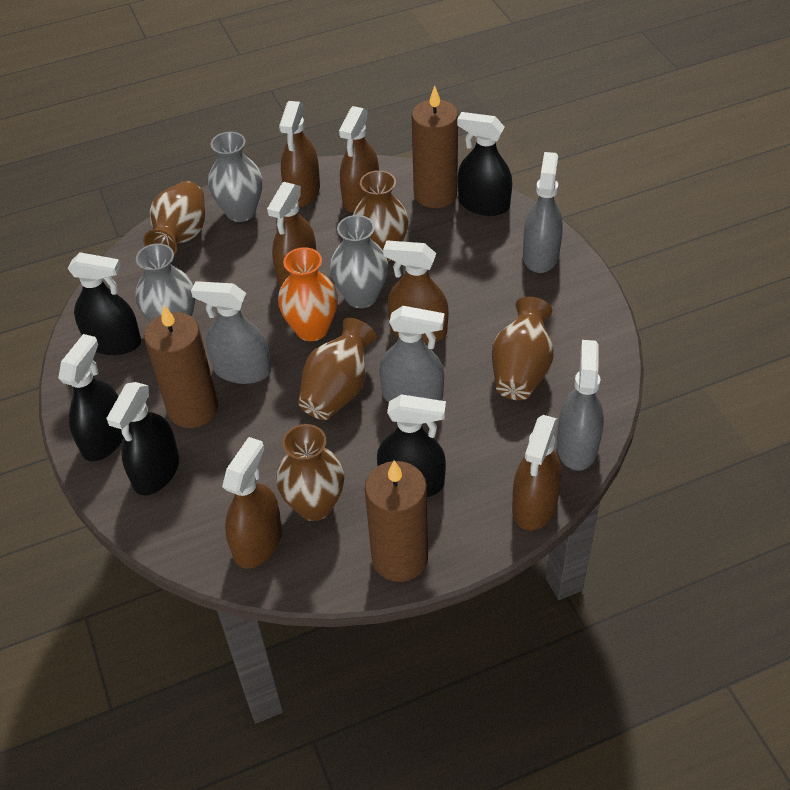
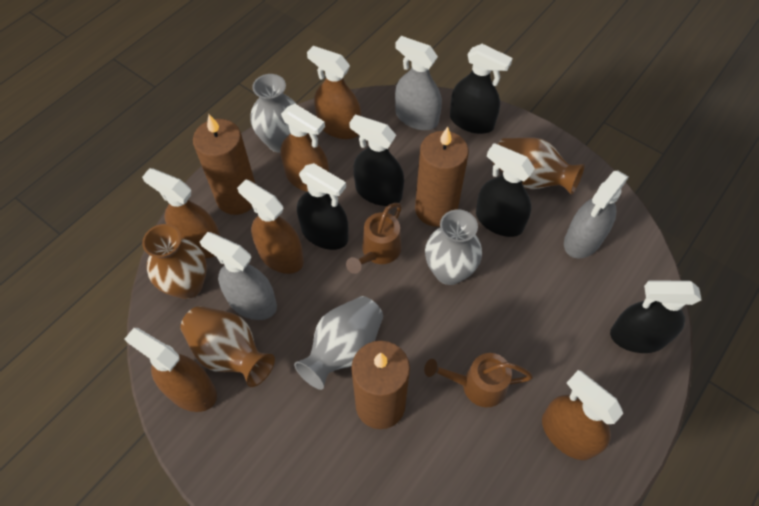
brown vase: 5 -> 3
brown watering can: 0 -> 2
grey spray bottle: 4 -> 3
orange vase: 1 -> 0

